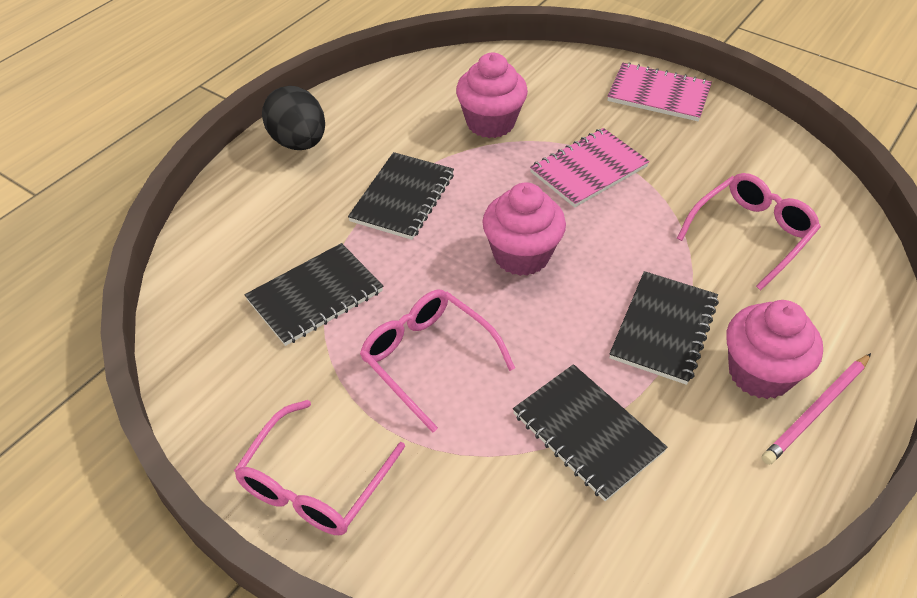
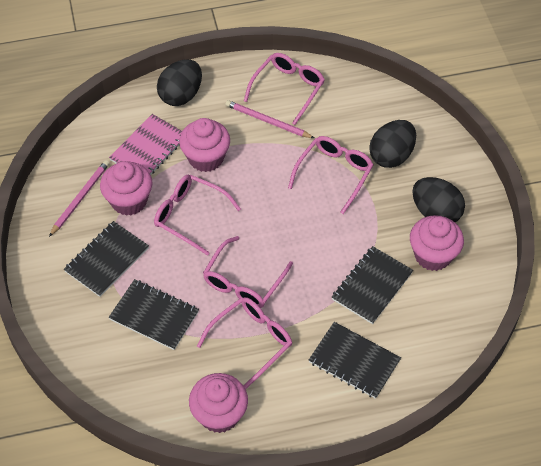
black egg: 1 -> 3
pink cupcake: 3 -> 4
pink glasses: 3 -> 5
pink notebook: 2 -> 1
pink pencil: 1 -> 2

